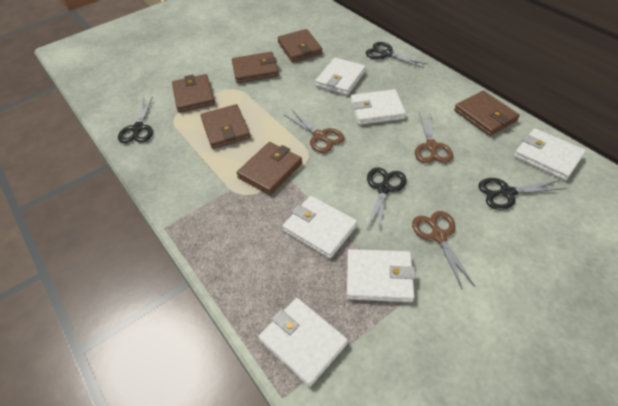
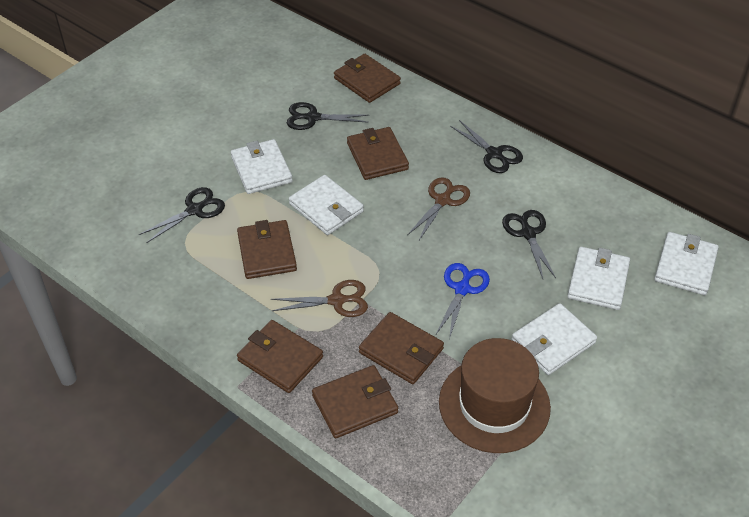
blue scissors: 0 -> 1
brown hat: 0 -> 1
brown scissors: 3 -> 2
white wallet: 6 -> 5

